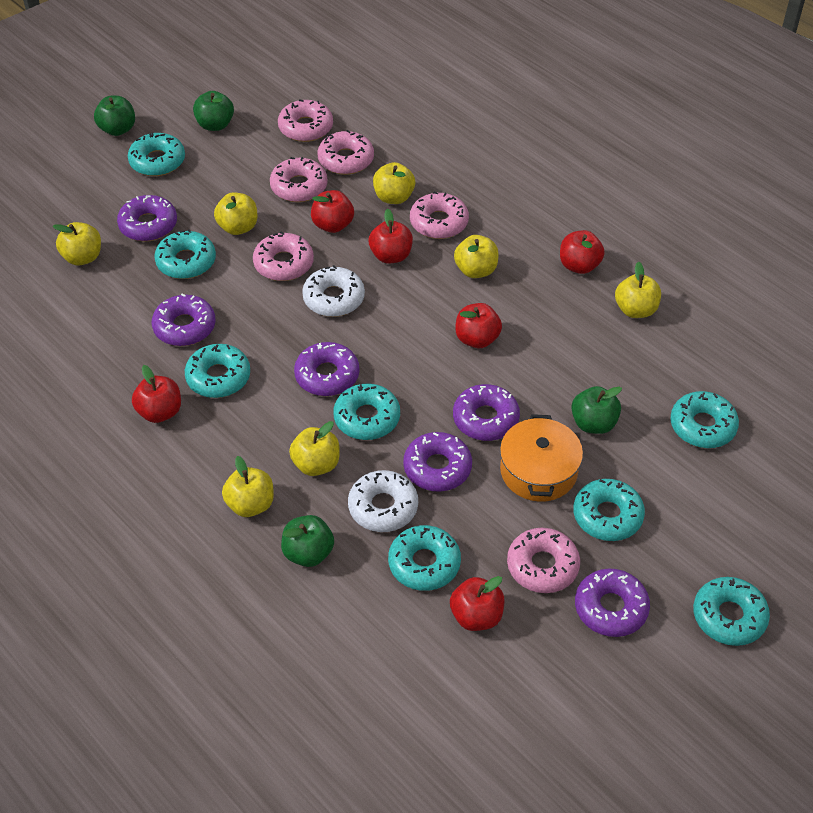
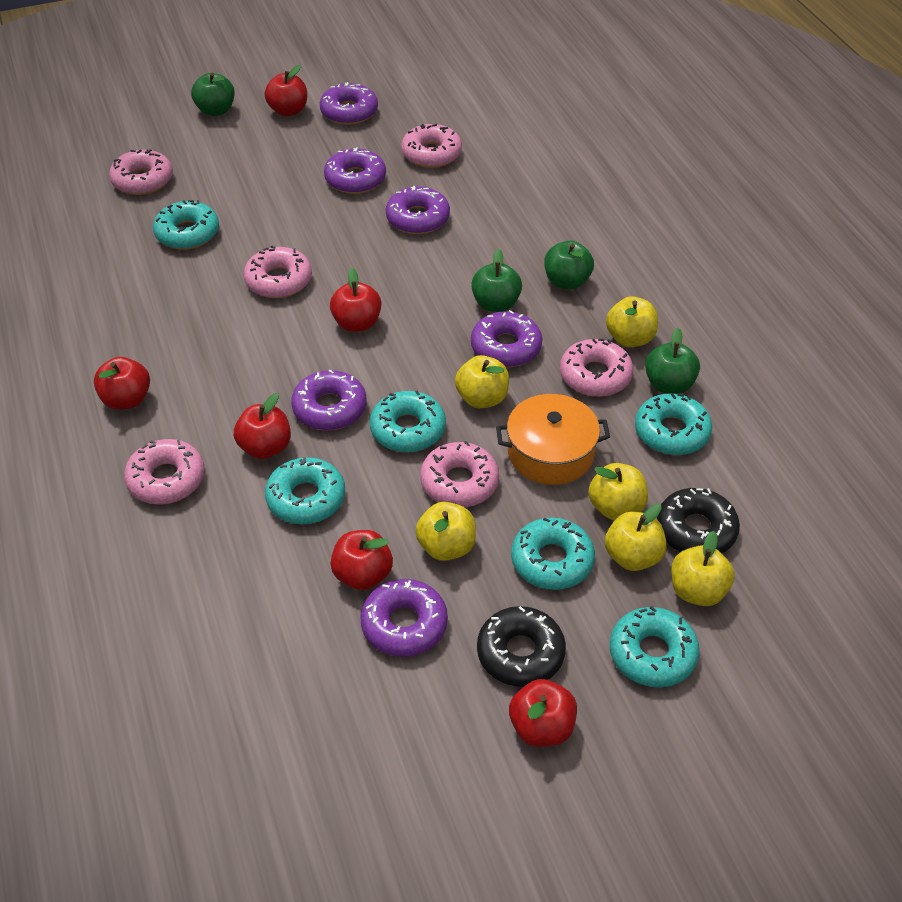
black donut: 0 -> 2
turquoise donut: 8 -> 6
white donut: 2 -> 0
yellow apple: 7 -> 6

